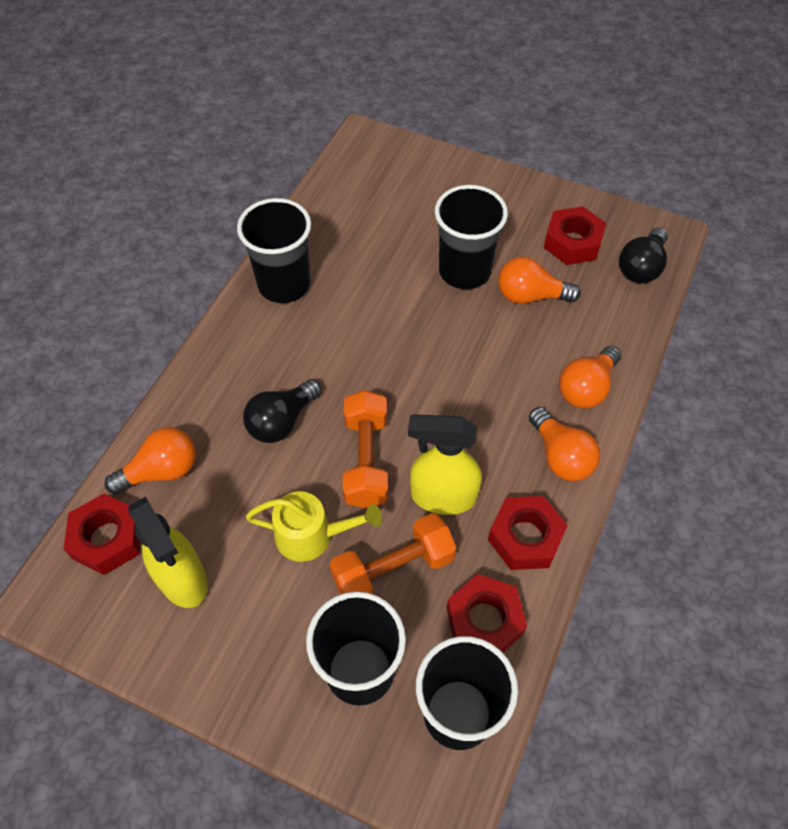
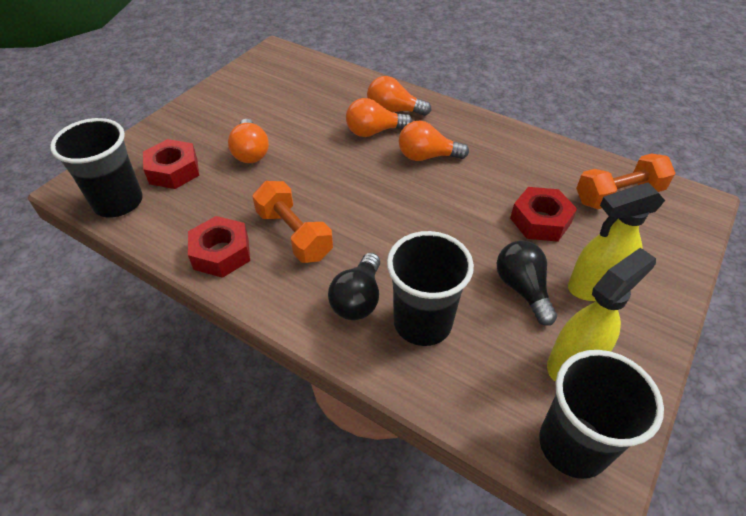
black cup: 4 -> 3
red nut: 4 -> 3
yellow watering can: 1 -> 0

